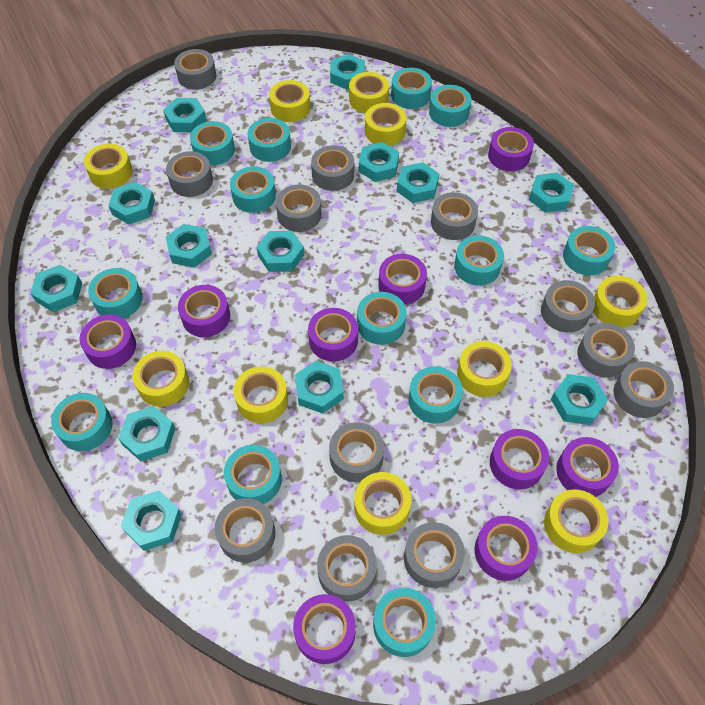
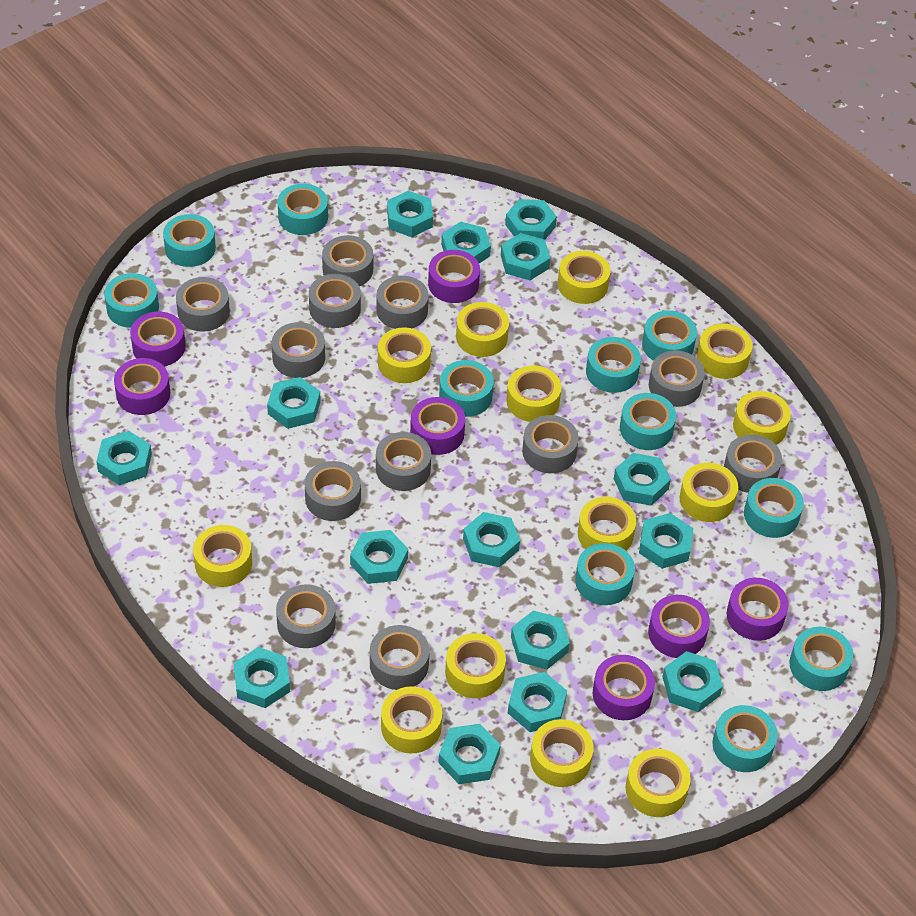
purple tape: 9 -> 7
turquoise nut: 13 -> 15
turquoise tape: 13 -> 11
yellow tape: 10 -> 13

